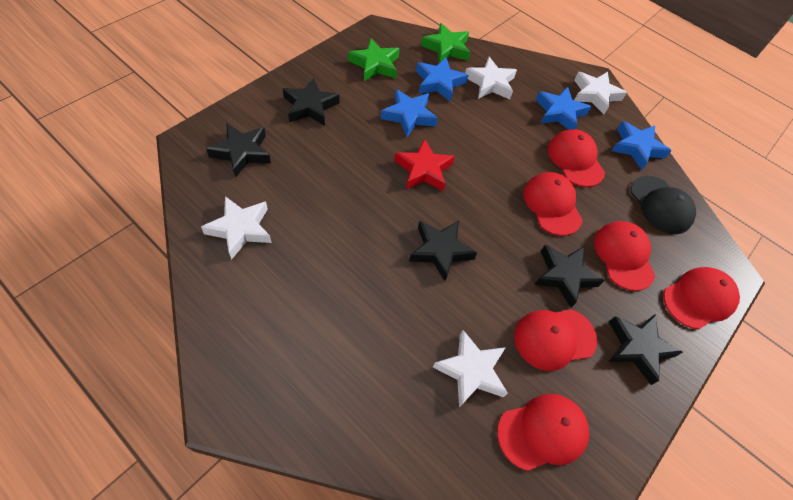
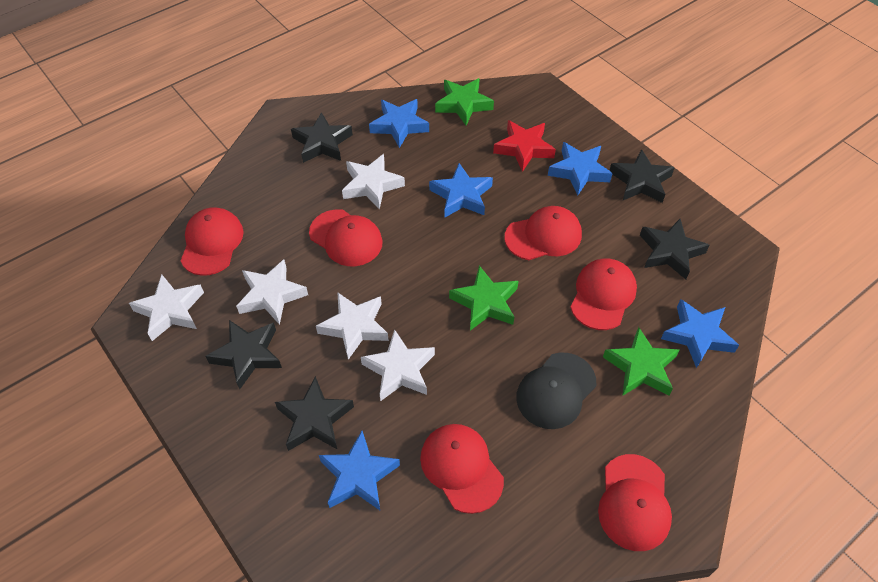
blue star: 4 -> 5
green star: 2 -> 3
white star: 4 -> 5

